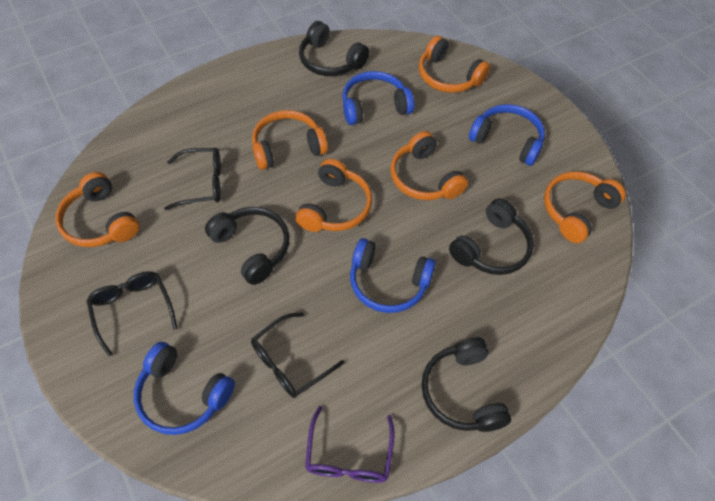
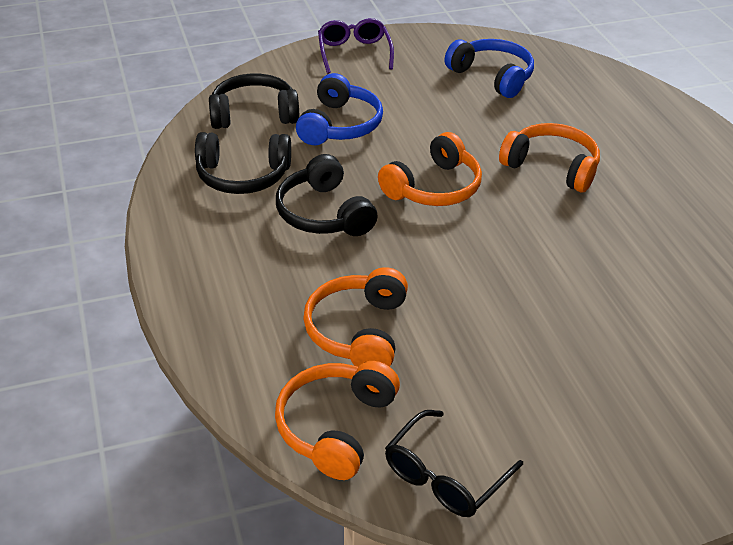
black glasses: 3 -> 1
black headphones: 4 -> 3
blue headphones: 4 -> 2
orange headphones: 6 -> 4

